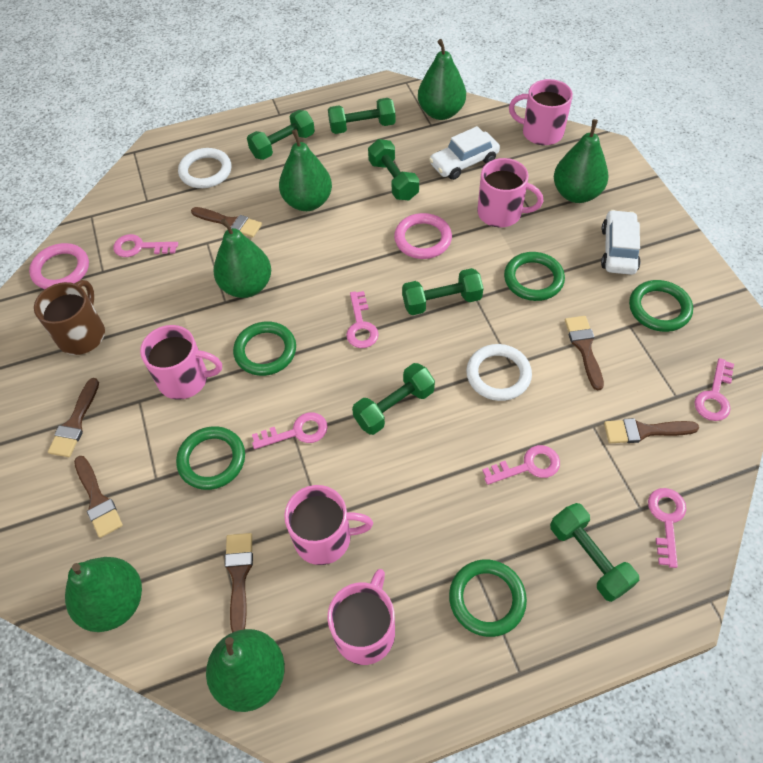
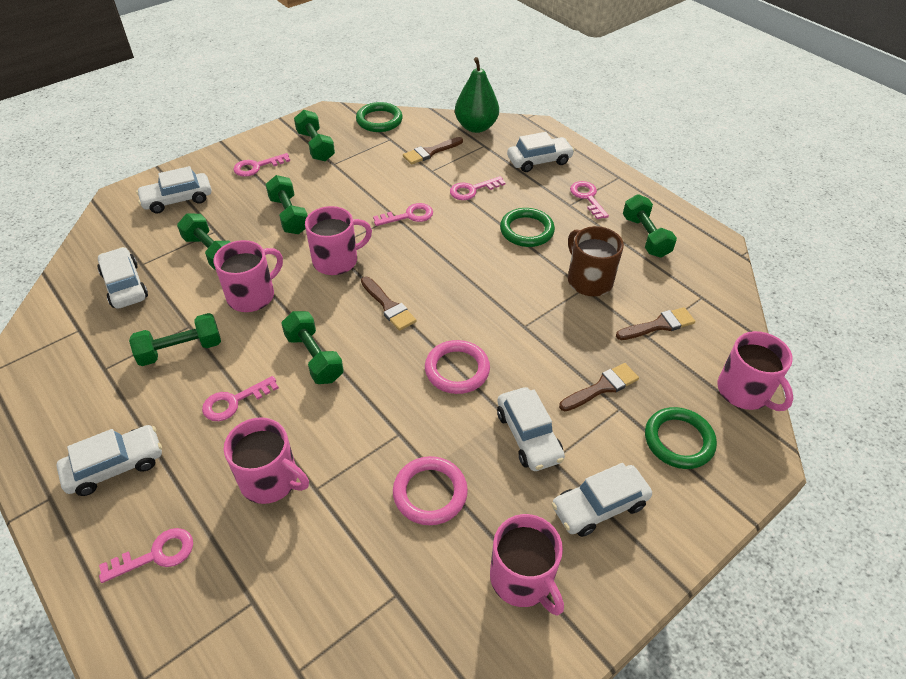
brown brush: 6 -> 4
green pear: 6 -> 1
green ring: 5 -> 3
white car: 2 -> 6
white ring: 2 -> 0

